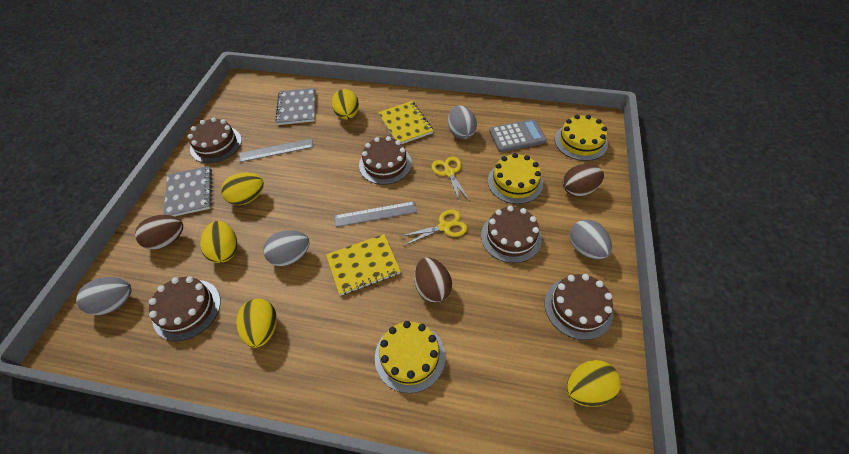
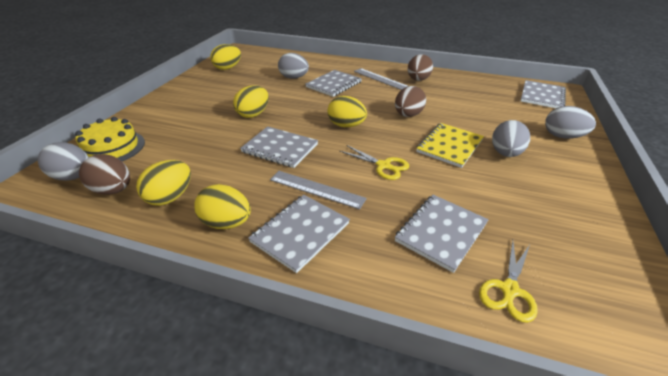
brown cake: 5 -> 0
grey calculator: 1 -> 0
grey notebook: 2 -> 5
yellow cake: 3 -> 1
yellow notebook: 2 -> 1

